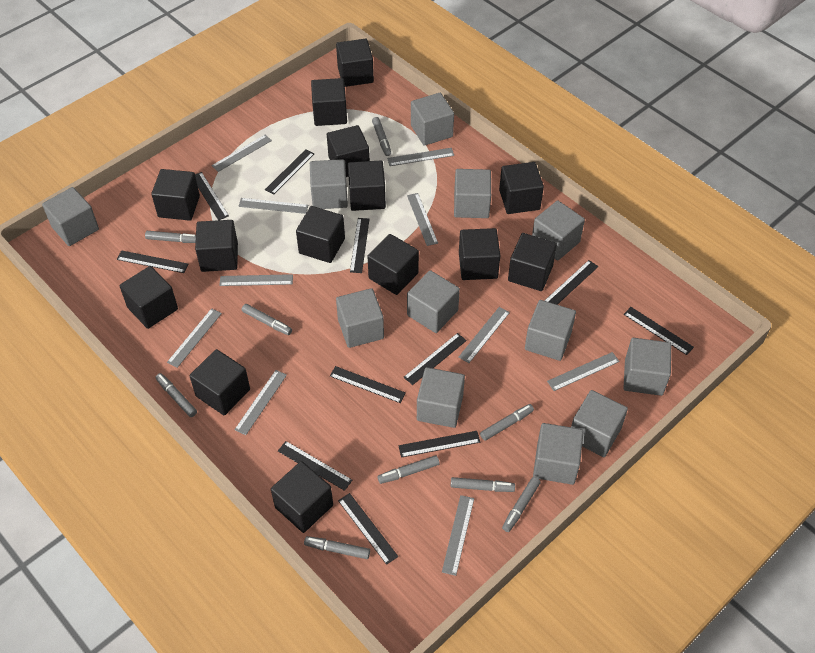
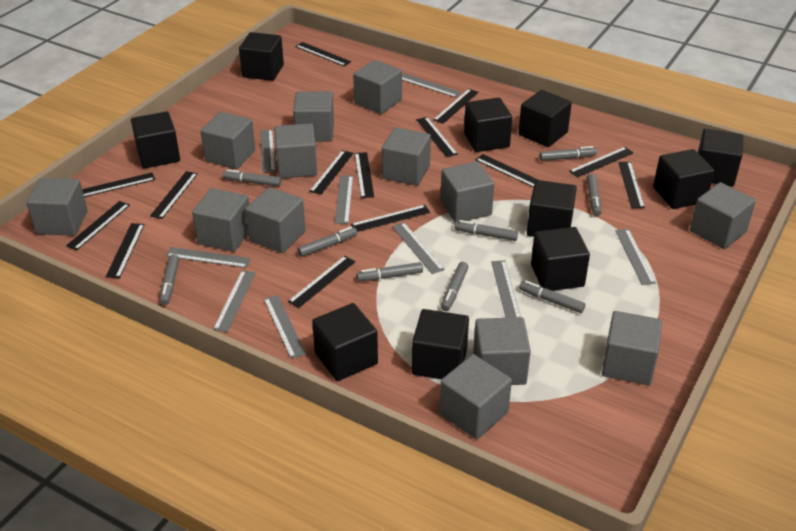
black cube: 14 -> 10
black ruler: 11 -> 14
grey cube: 12 -> 13
grey ruler: 10 -> 9

